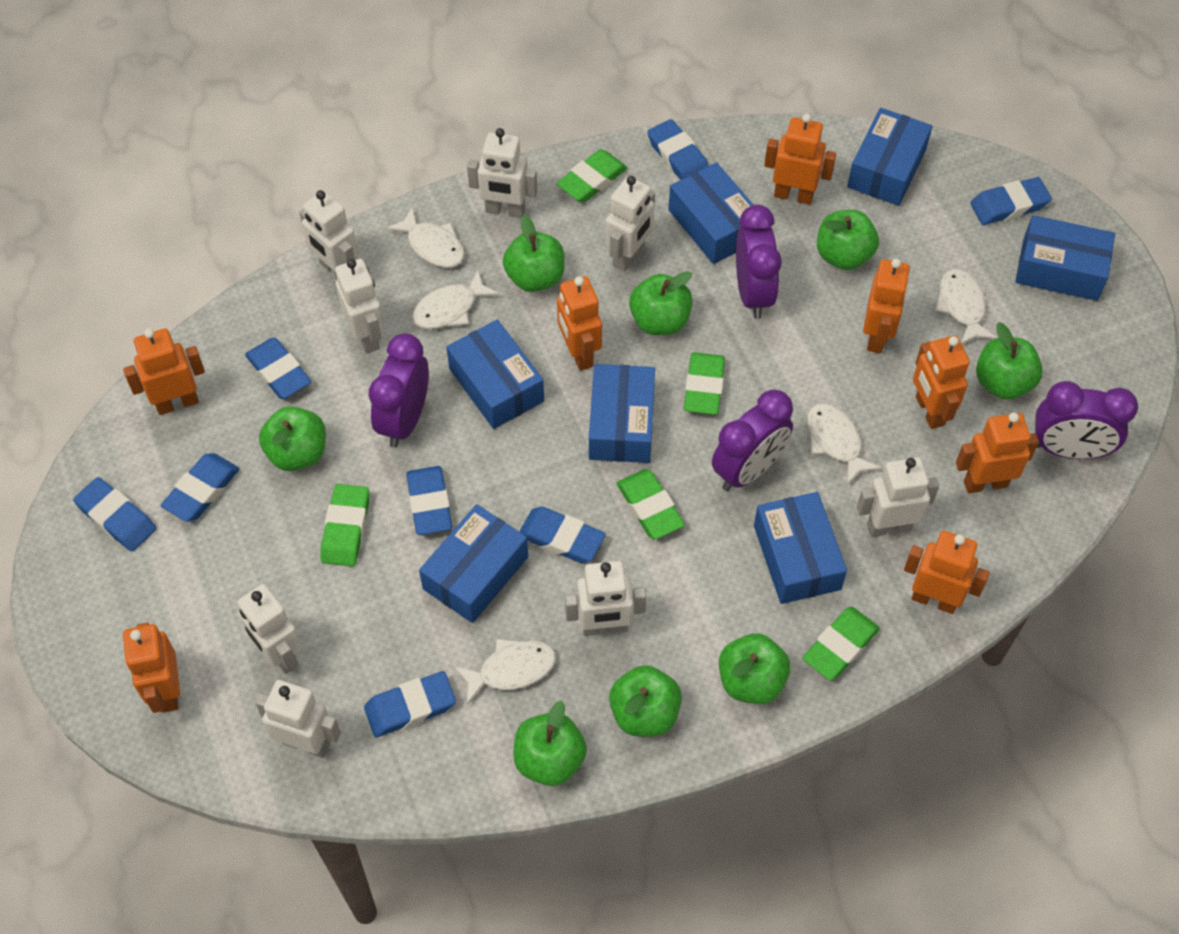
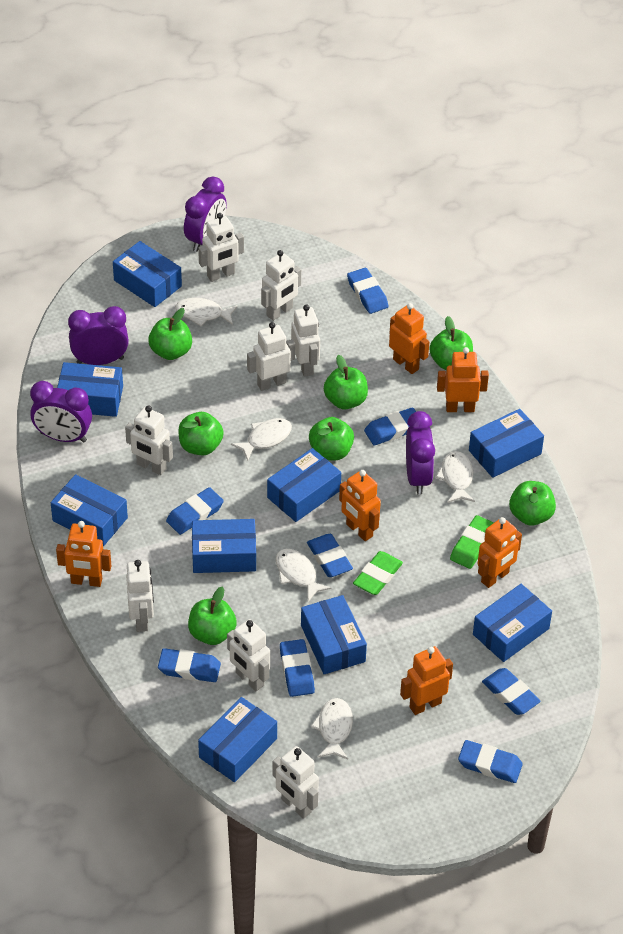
blue box: 7 -> 9
green apple: 8 -> 7
green eraser: 5 -> 2
orange robot: 8 -> 6

